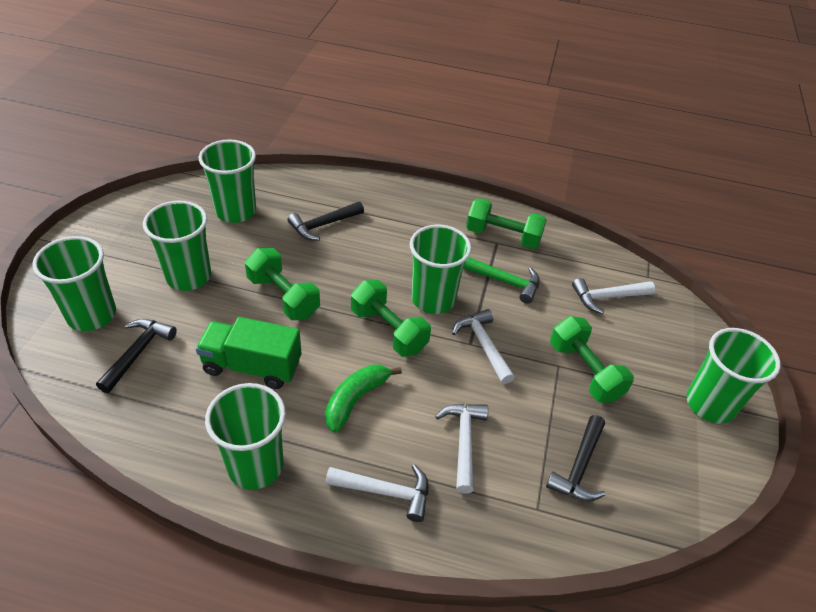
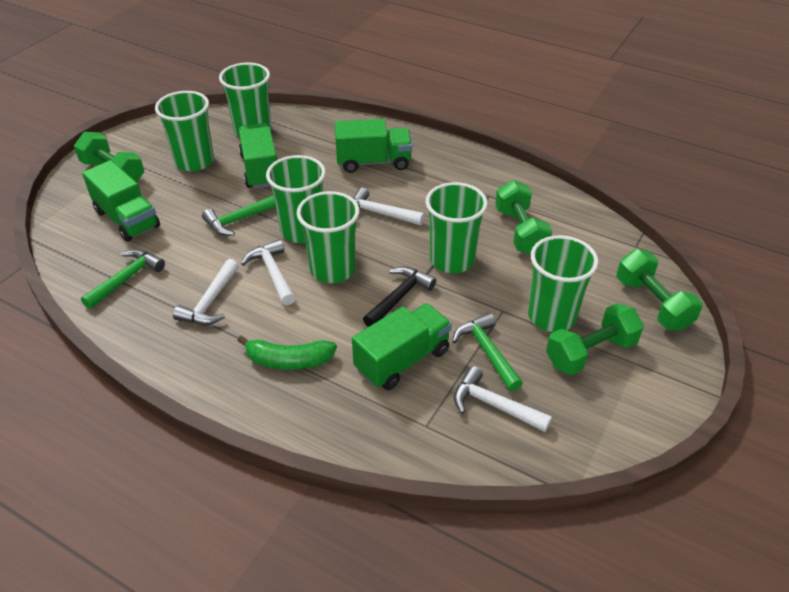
black hammer: 3 -> 1
green hammer: 1 -> 3
green truck: 1 -> 4

